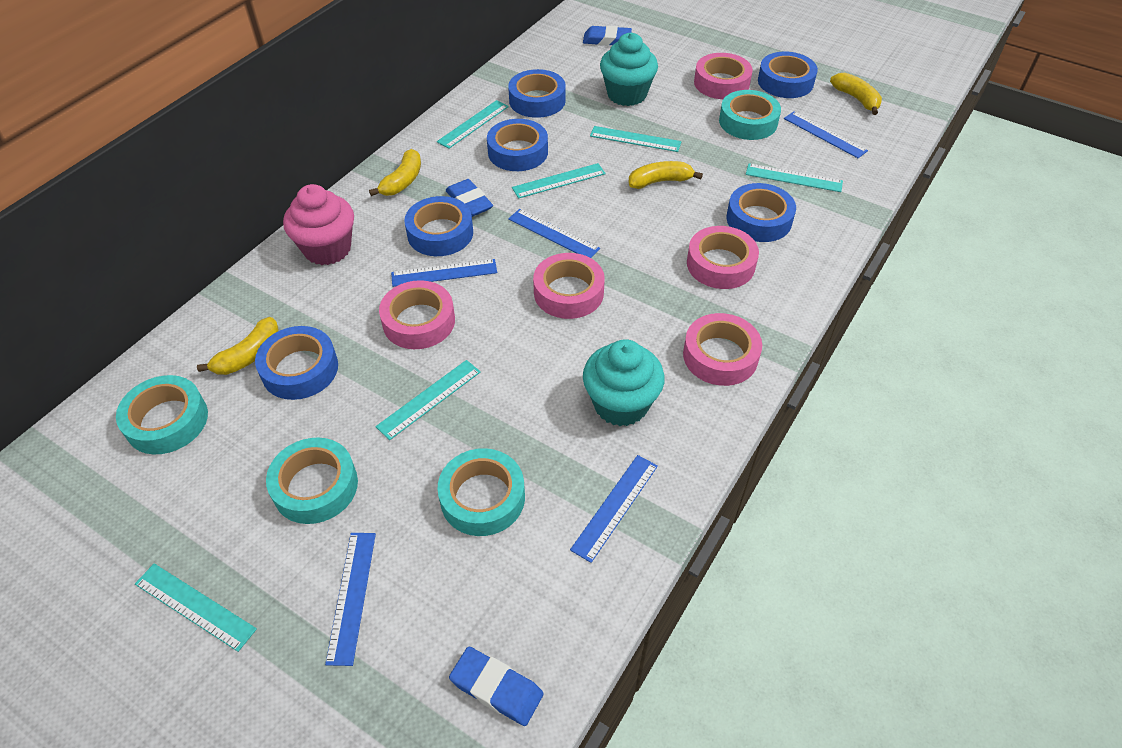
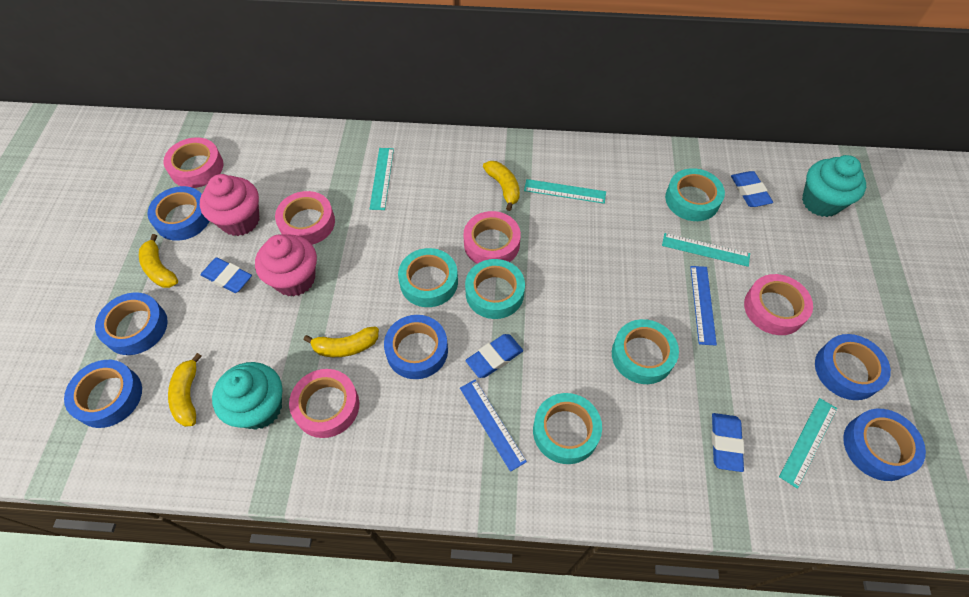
blue eraser: 3 -> 4
blue ruler: 5 -> 2
pink cupcake: 1 -> 2
turquoise ruler: 6 -> 4
turquoise tape: 4 -> 5

